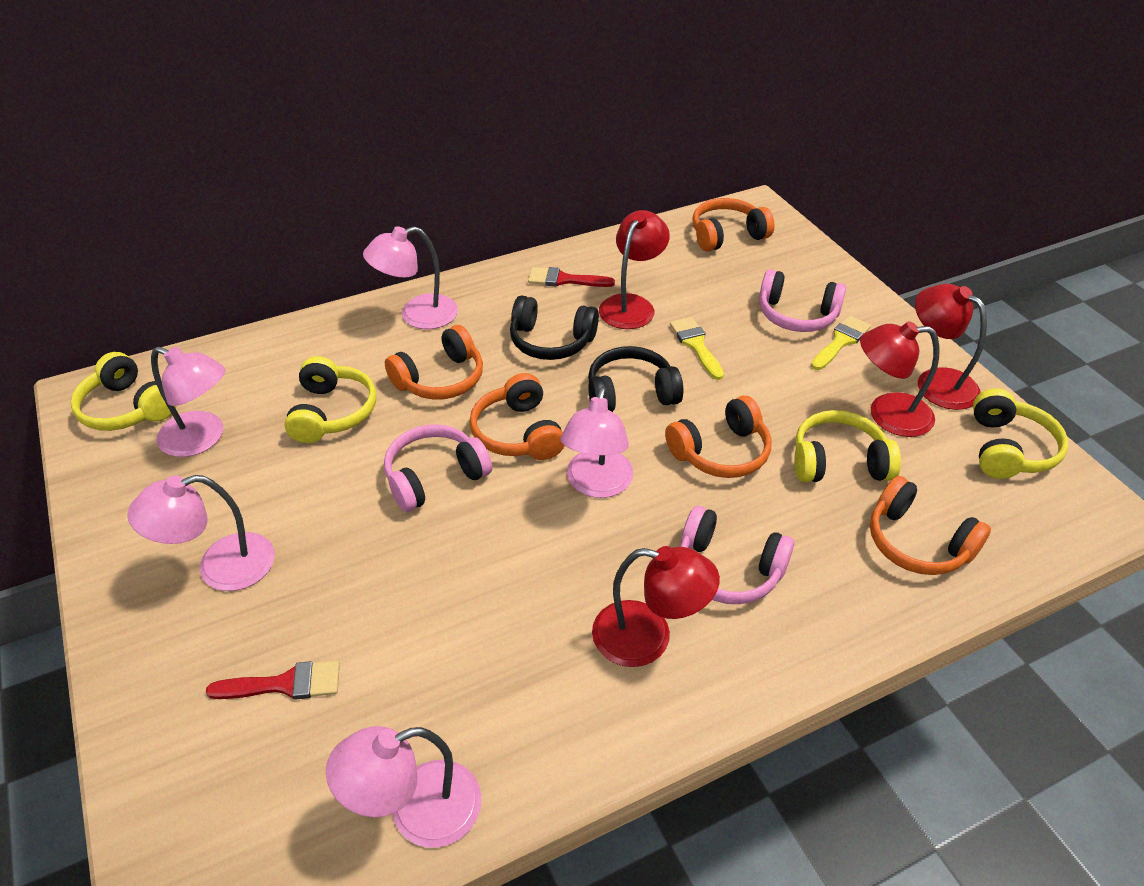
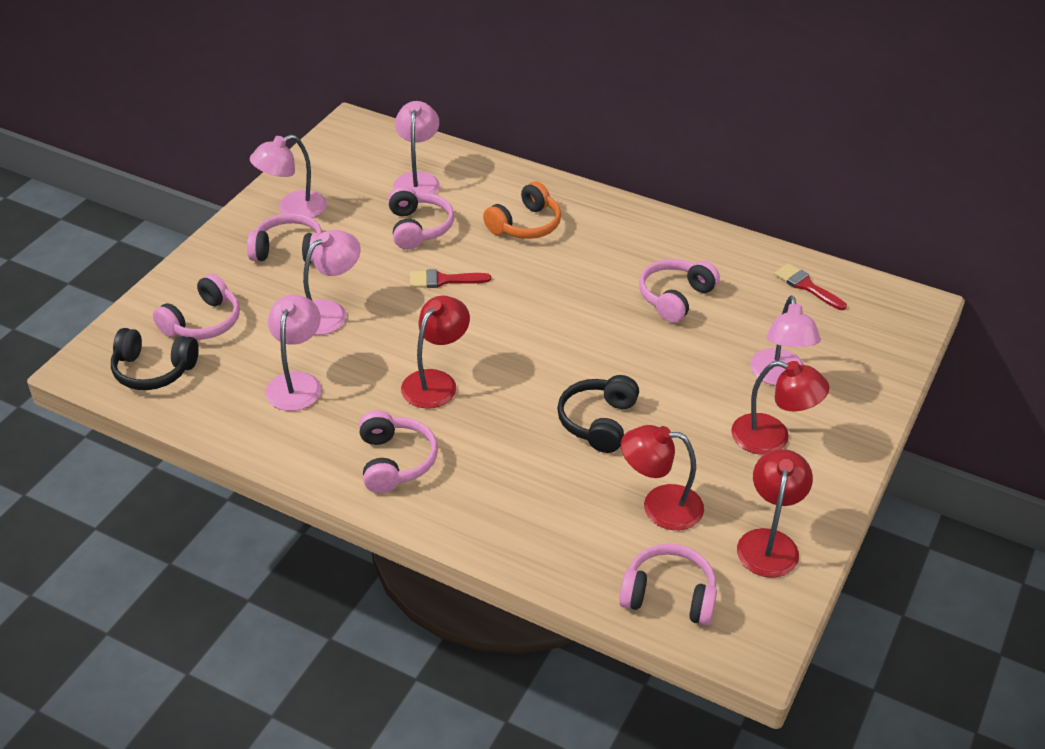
orange headphones: 5 -> 1
pink headphones: 3 -> 6
yellow brush: 2 -> 0
yellow headphones: 4 -> 0

